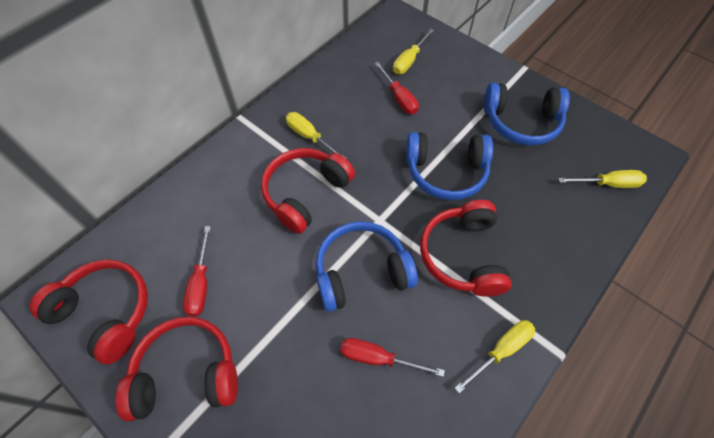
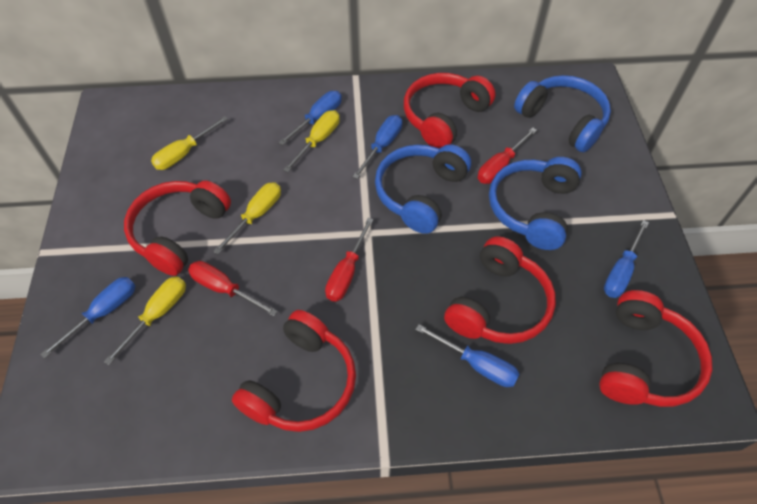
blue screwdriver: 0 -> 5
red headphones: 4 -> 5

